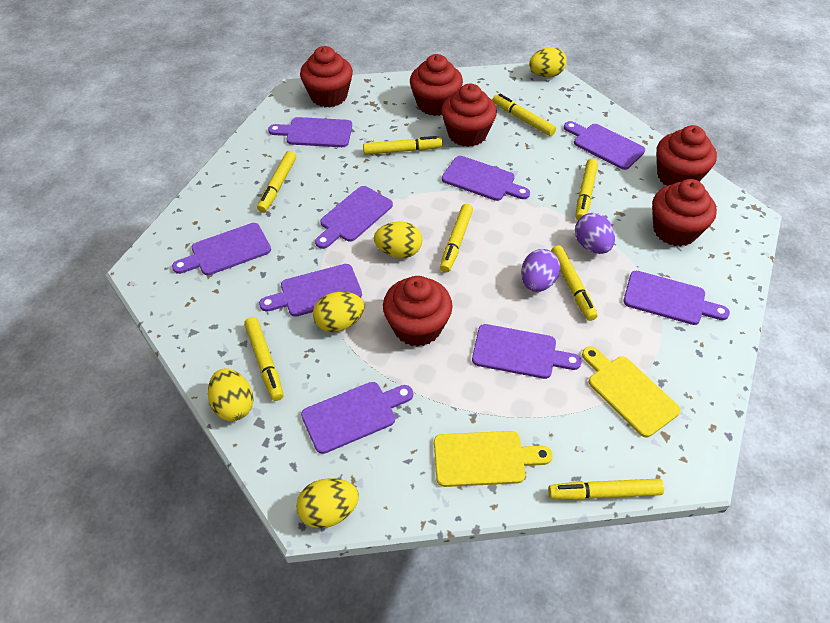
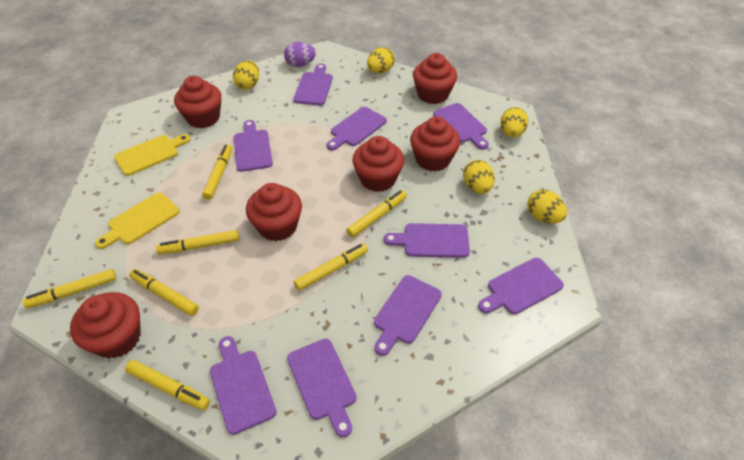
purple egg: 2 -> 1
yellow marker: 8 -> 7

